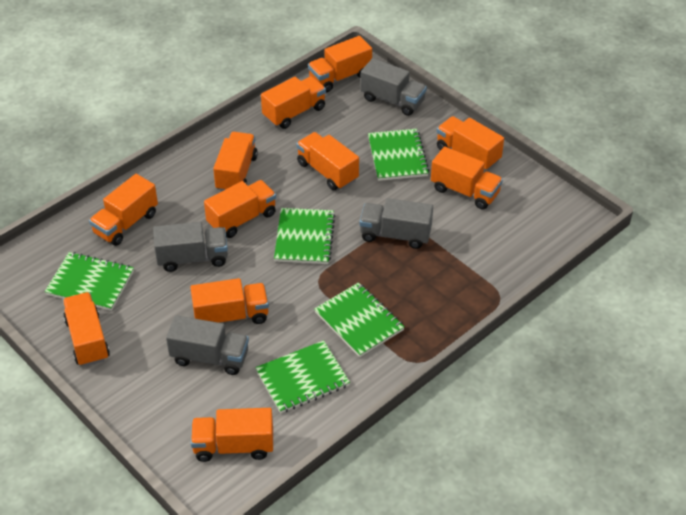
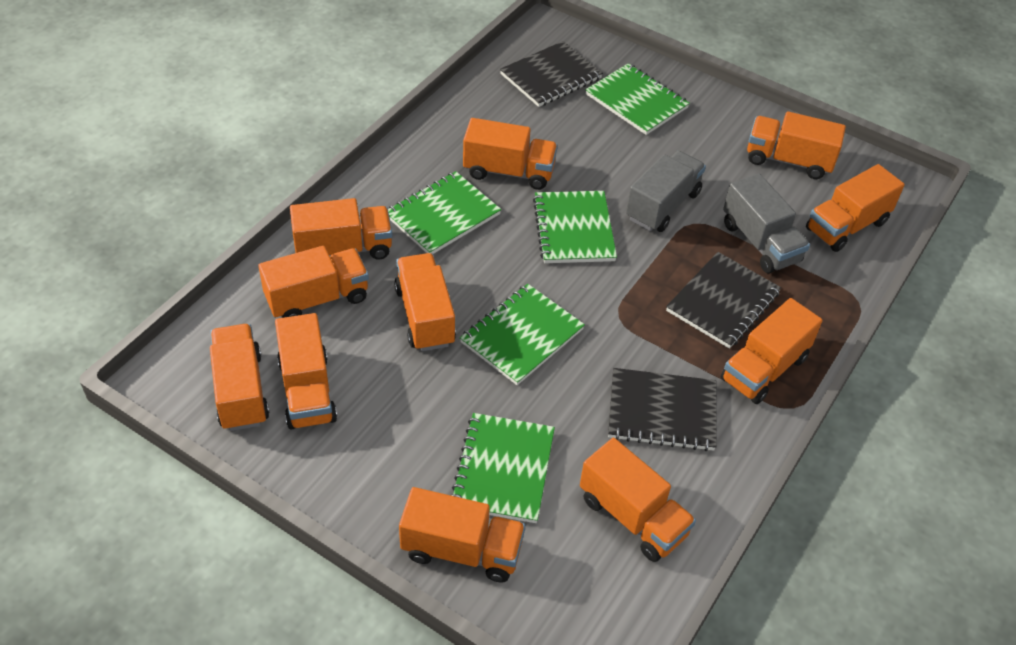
black notebook: 0 -> 3
grey truck: 4 -> 2

